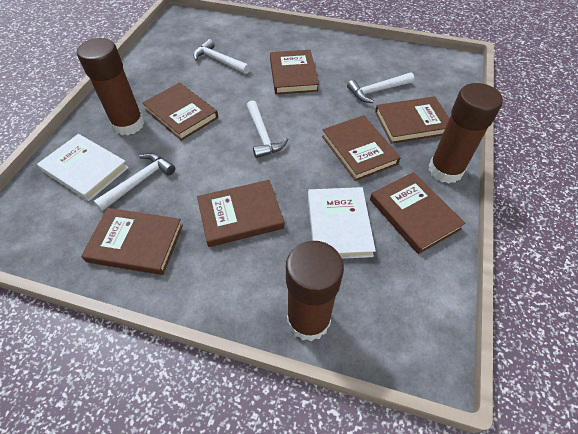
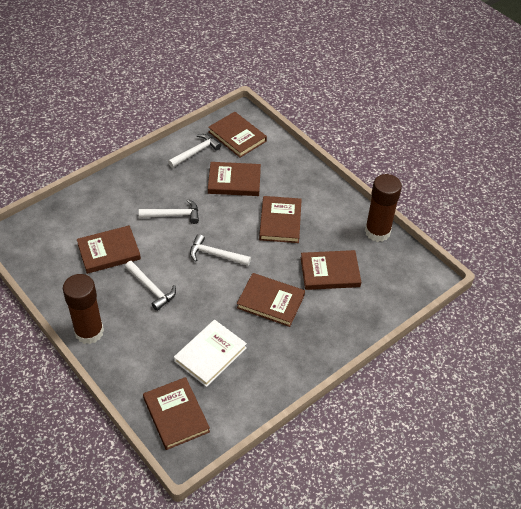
brown glue stick: 3 -> 2
white book: 2 -> 1

